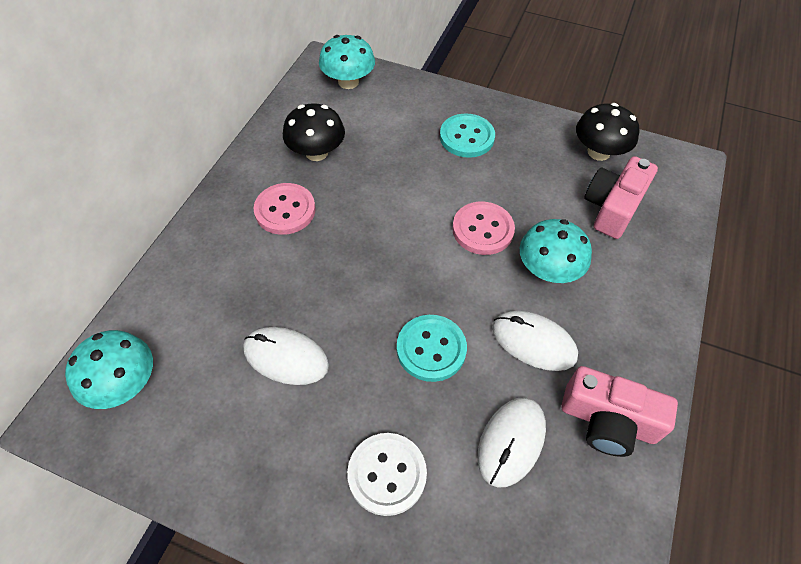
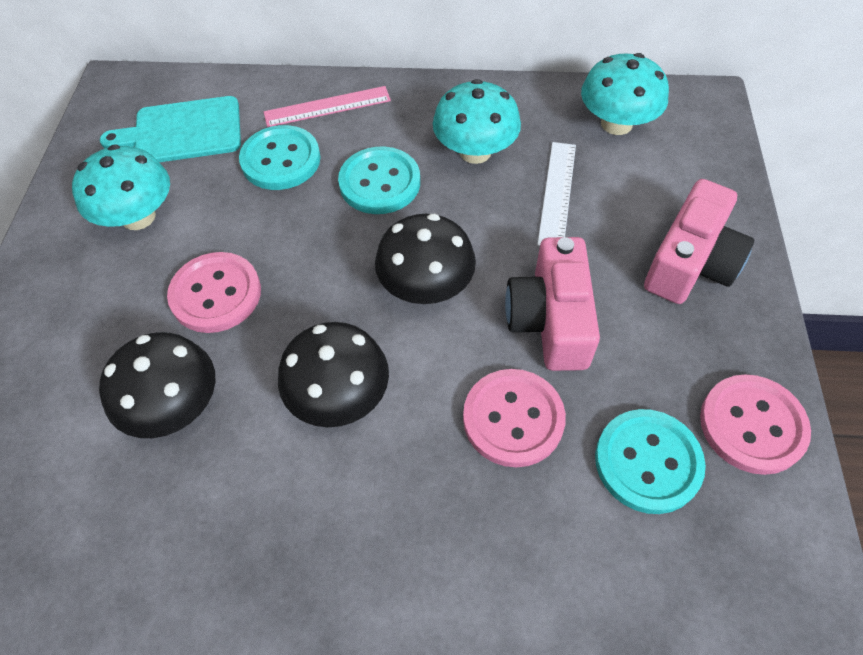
black mushroom: 2 -> 3
pink button: 2 -> 3
pink ruler: 0 -> 1
turquoise button: 2 -> 3
turquoise cutting board: 0 -> 1
white button: 1 -> 0
white mouse: 3 -> 0
white ruler: 0 -> 1

